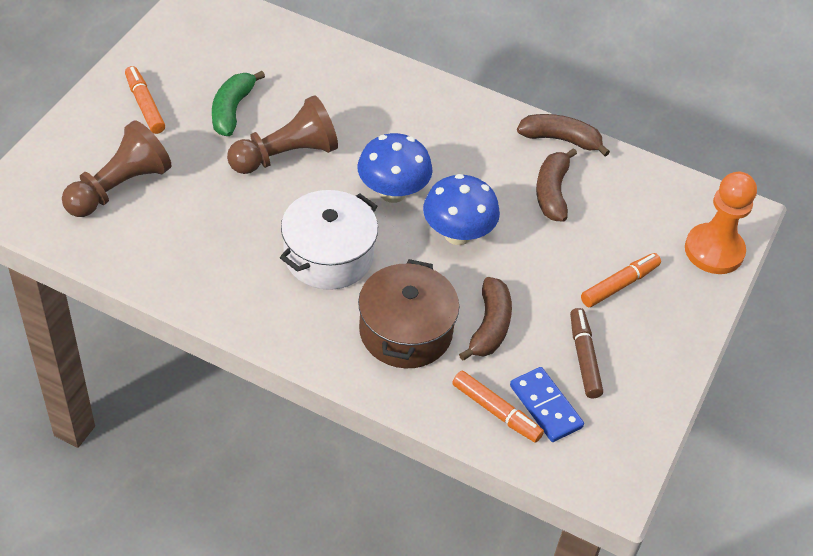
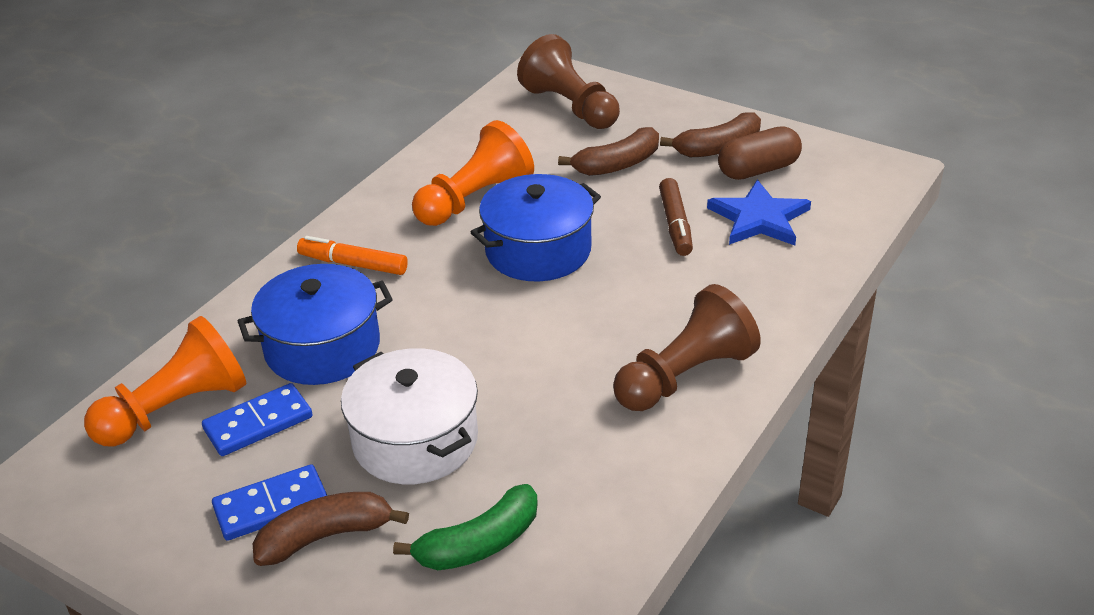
blue domino: 1 -> 2
blue mushroom: 2 -> 0
blue pot: 0 -> 2
blue star: 0 -> 1
brown capsule: 0 -> 1
brown pot: 1 -> 0
orange marker: 3 -> 1
orange pawn: 1 -> 2

